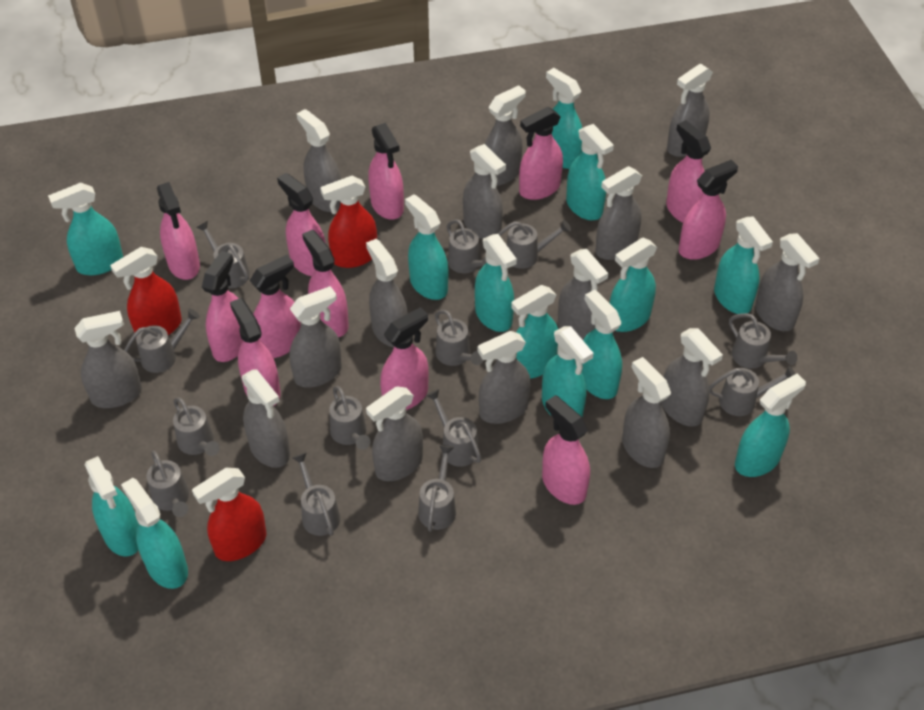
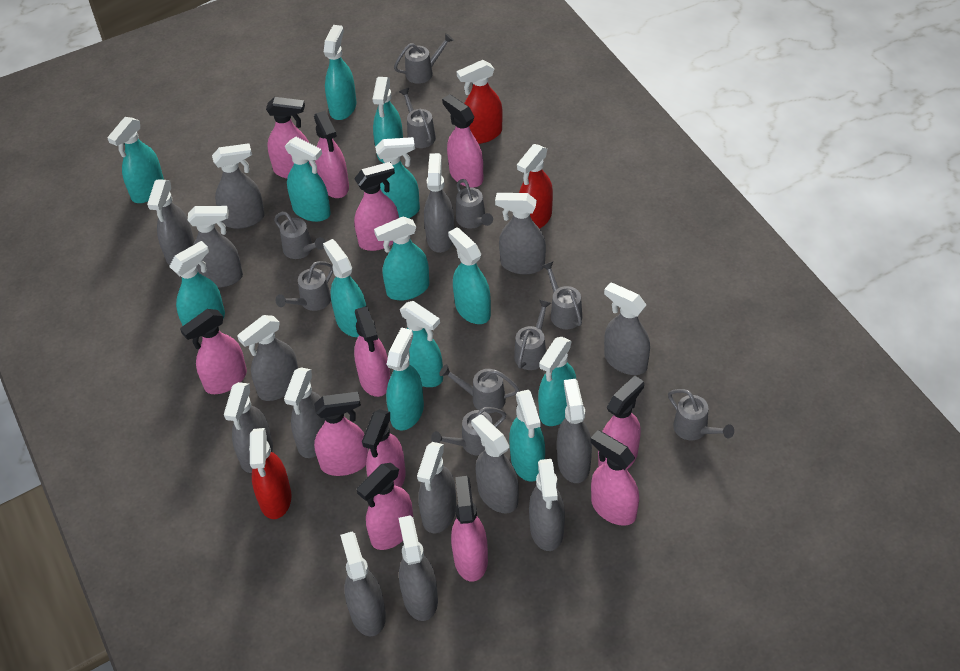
grey watering can: 13 -> 10

